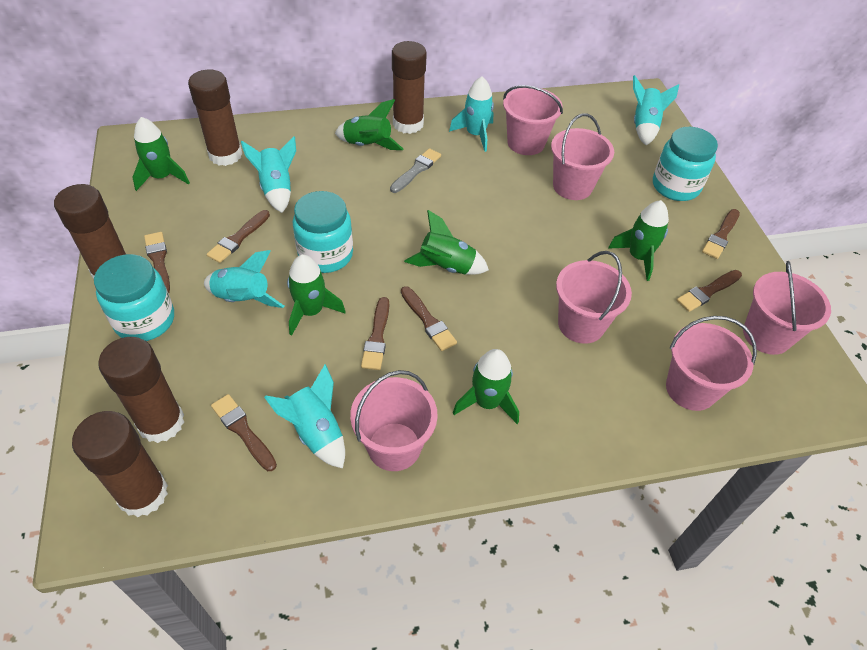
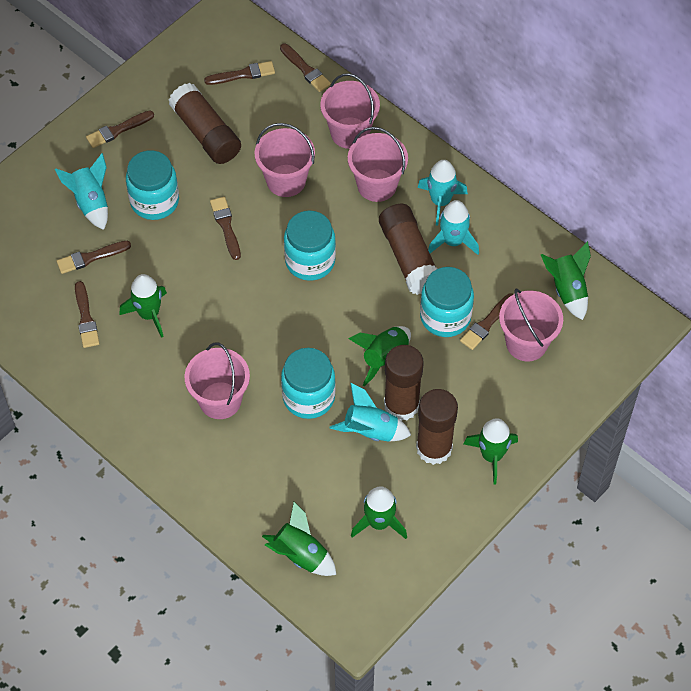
brown glue stick: 5 -> 4
grey brush: 1 -> 0
pink bucket: 6 -> 5
turquoise jar: 3 -> 4
turquoise rocket: 5 -> 4

